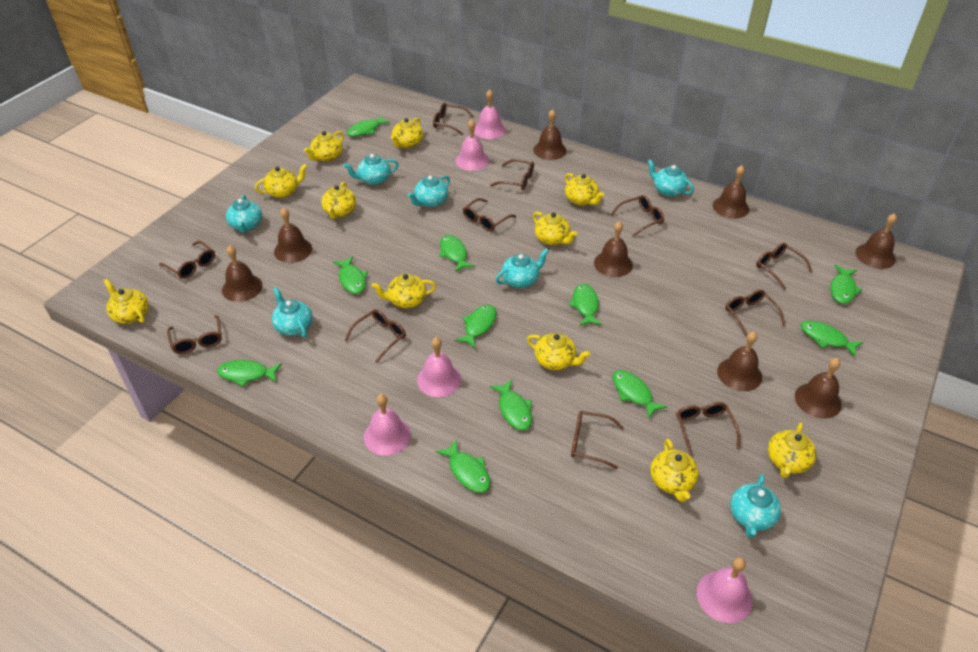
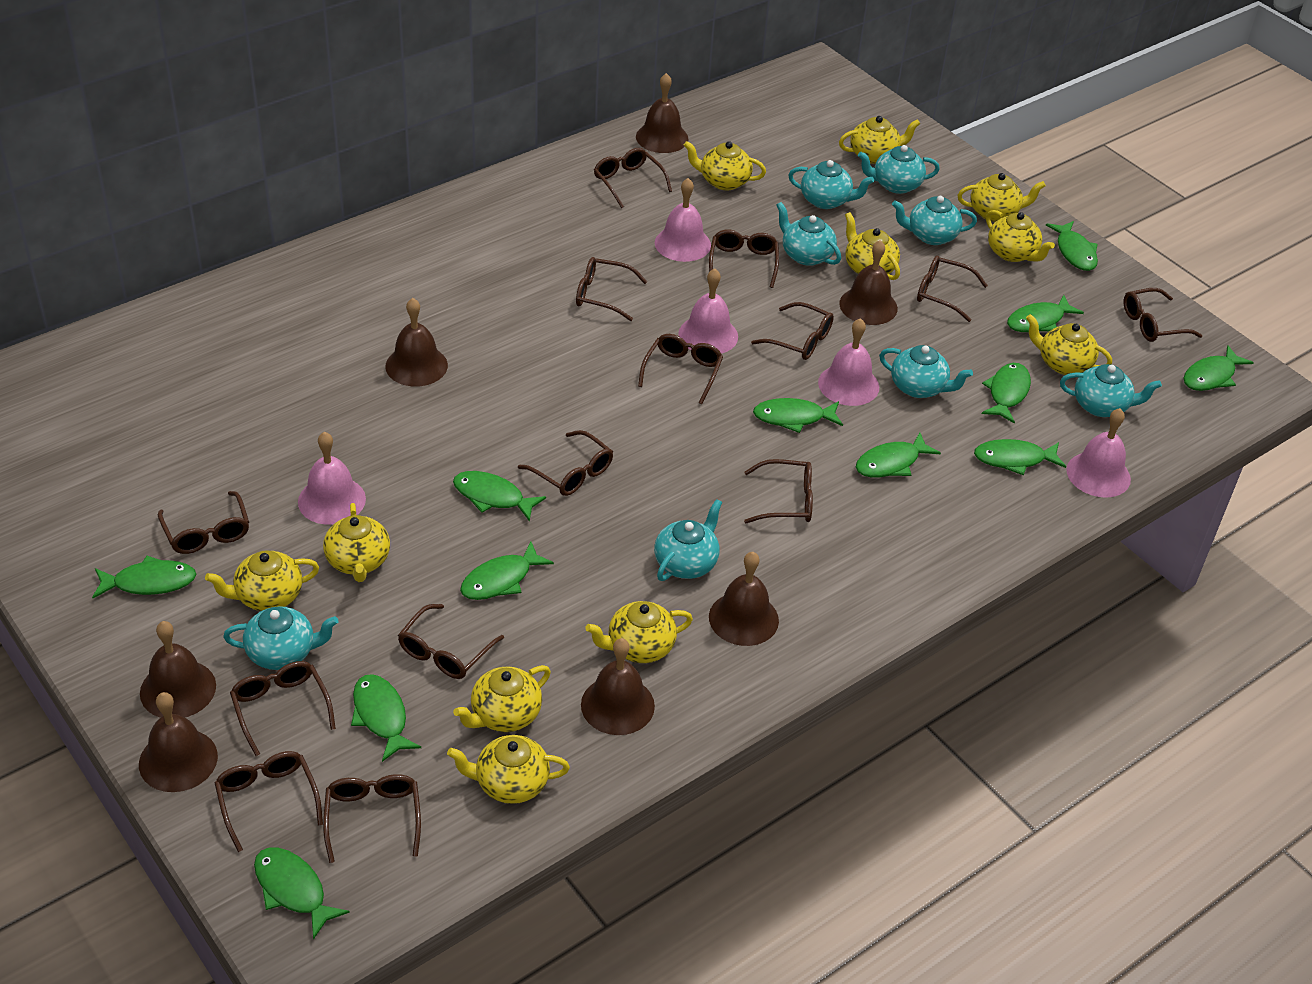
brown bell: 8 -> 7
brown glasses: 11 -> 14
green fish: 11 -> 12
turquoise teapot: 7 -> 8

